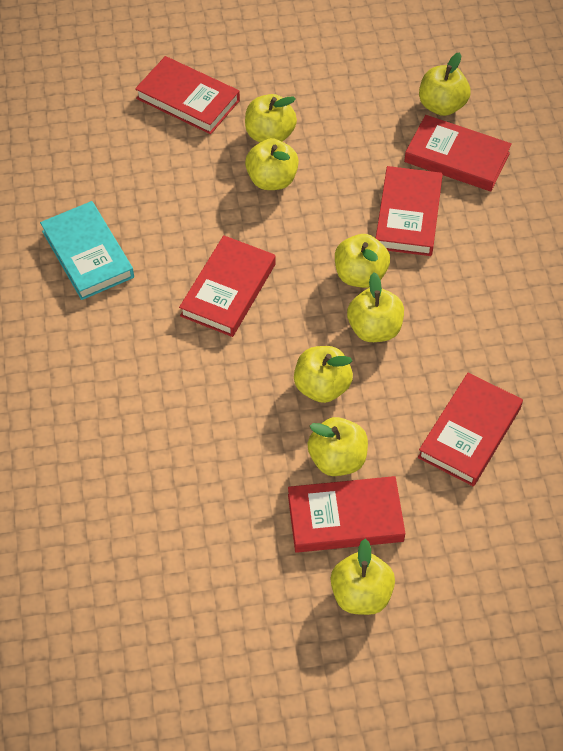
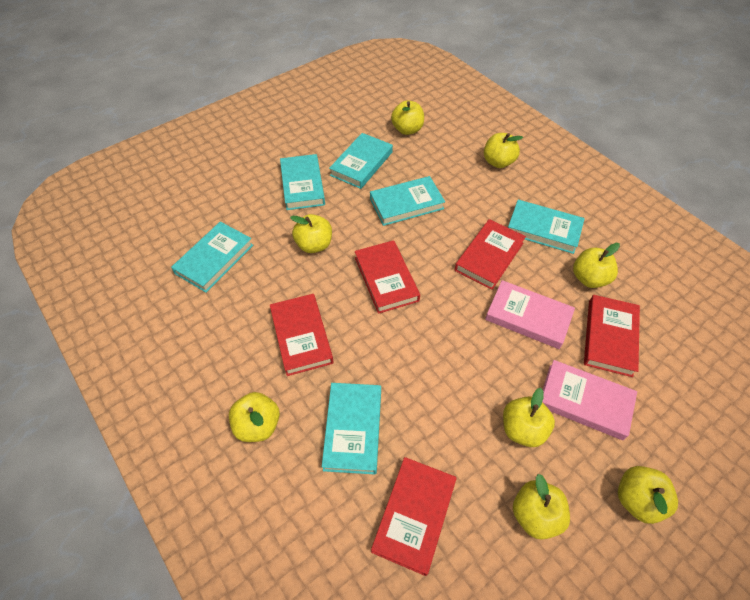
pink book: 0 -> 2
red book: 6 -> 5
turquoise book: 1 -> 6

